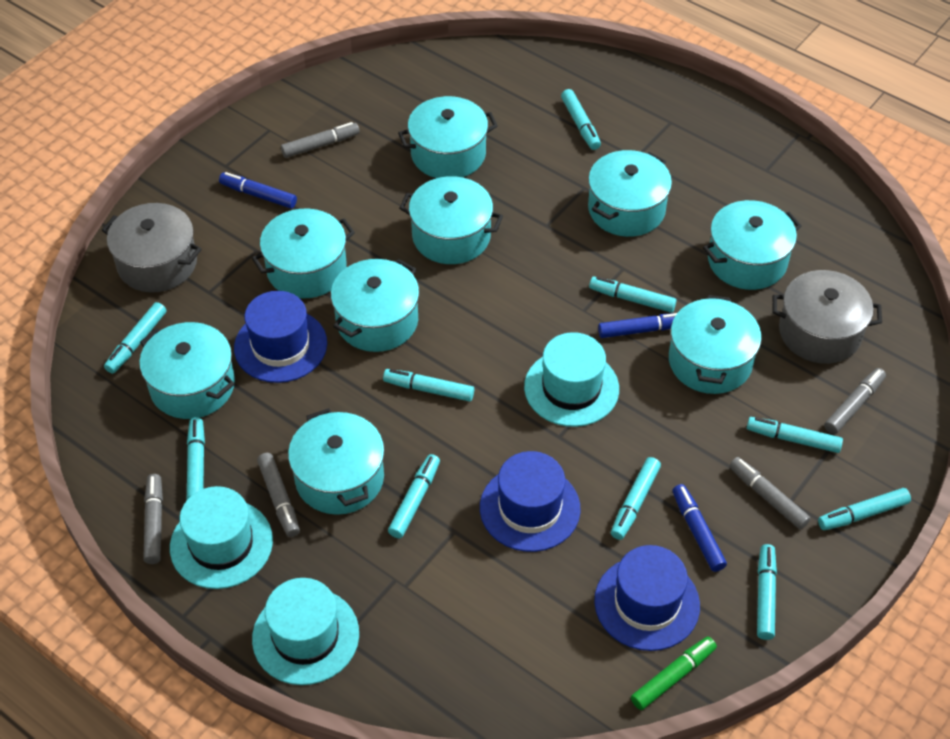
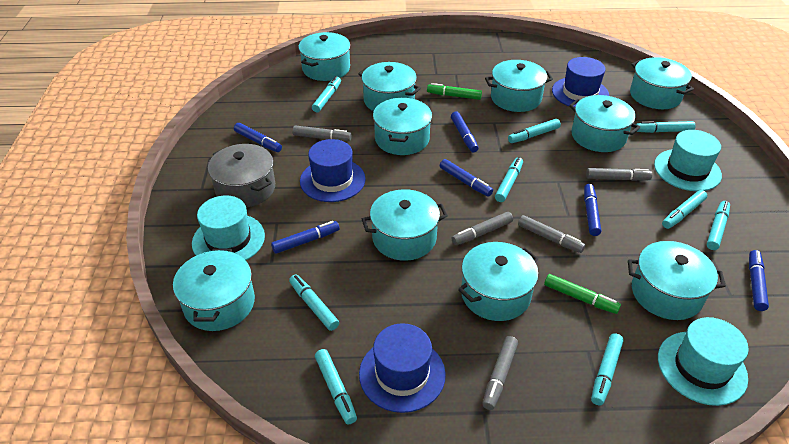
blue marker: 3 -> 6
green marker: 1 -> 2
grey pot: 2 -> 1
turquoise marker: 10 -> 9
turquoise pot: 9 -> 10

